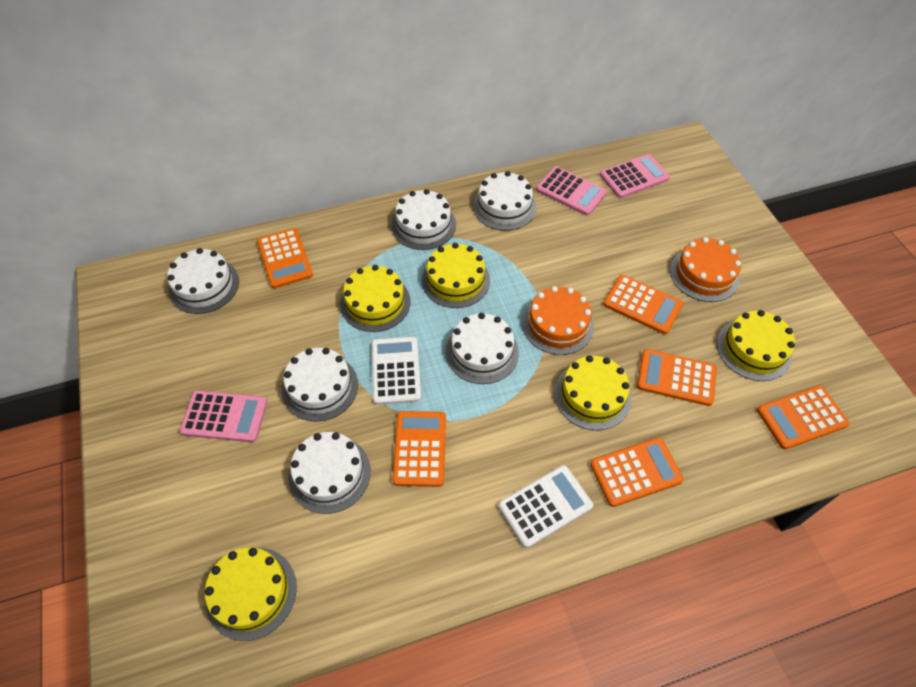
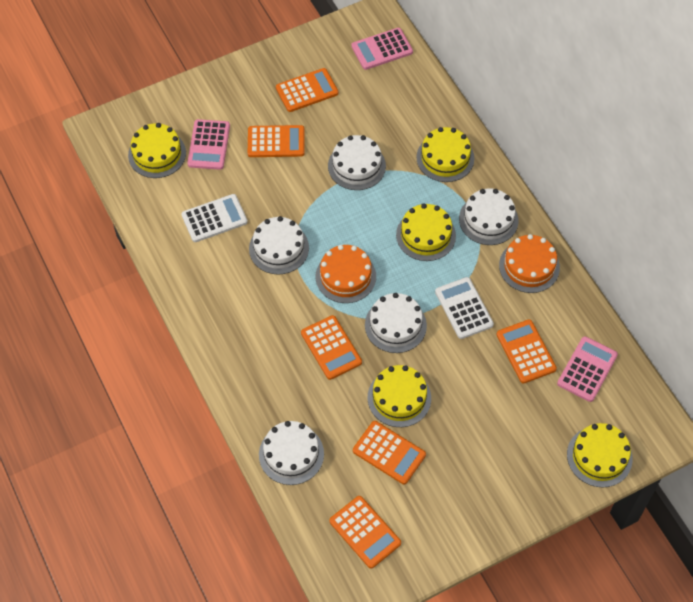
white cake: 6 -> 5

